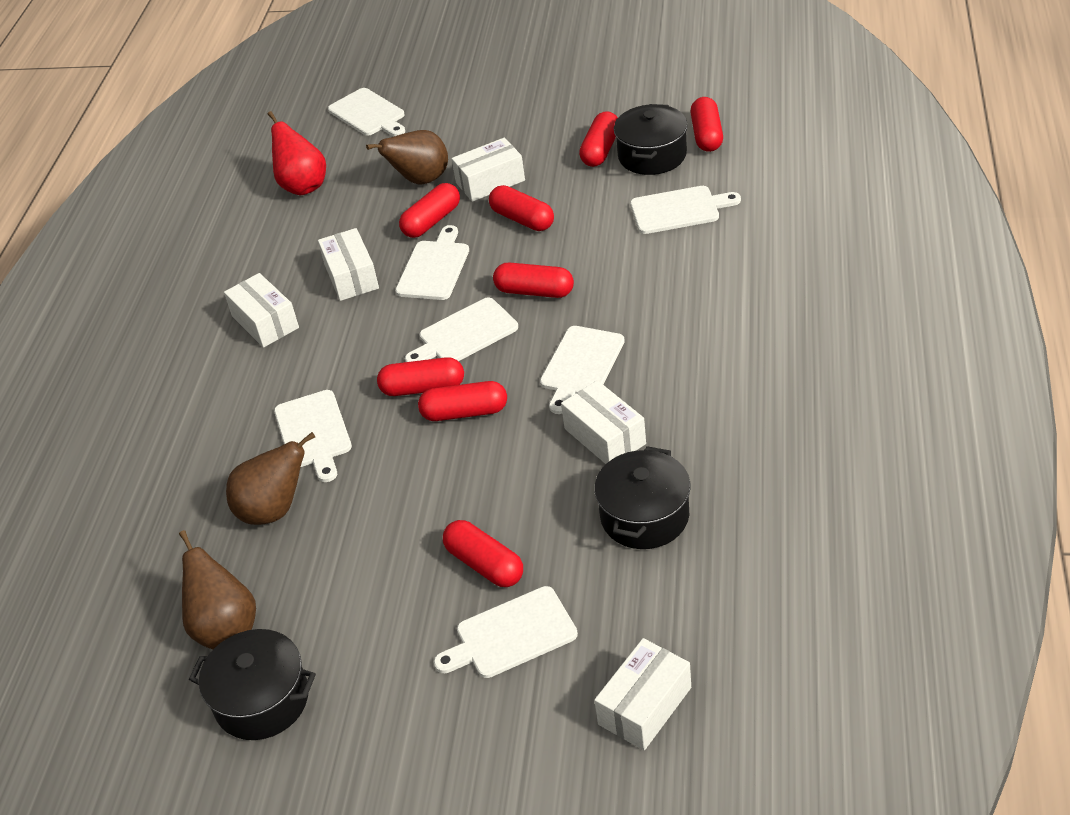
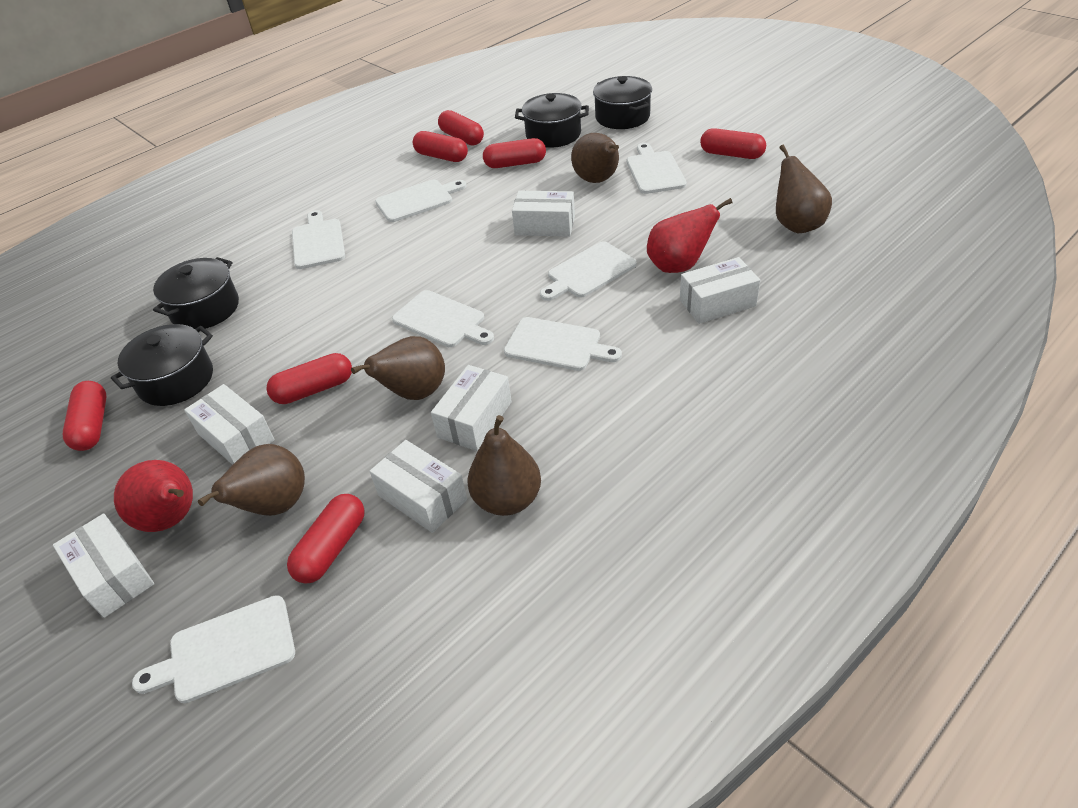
black pot: 3 -> 4
brown pear: 3 -> 5
red capsule: 8 -> 7
red pear: 1 -> 2
white box: 5 -> 6

